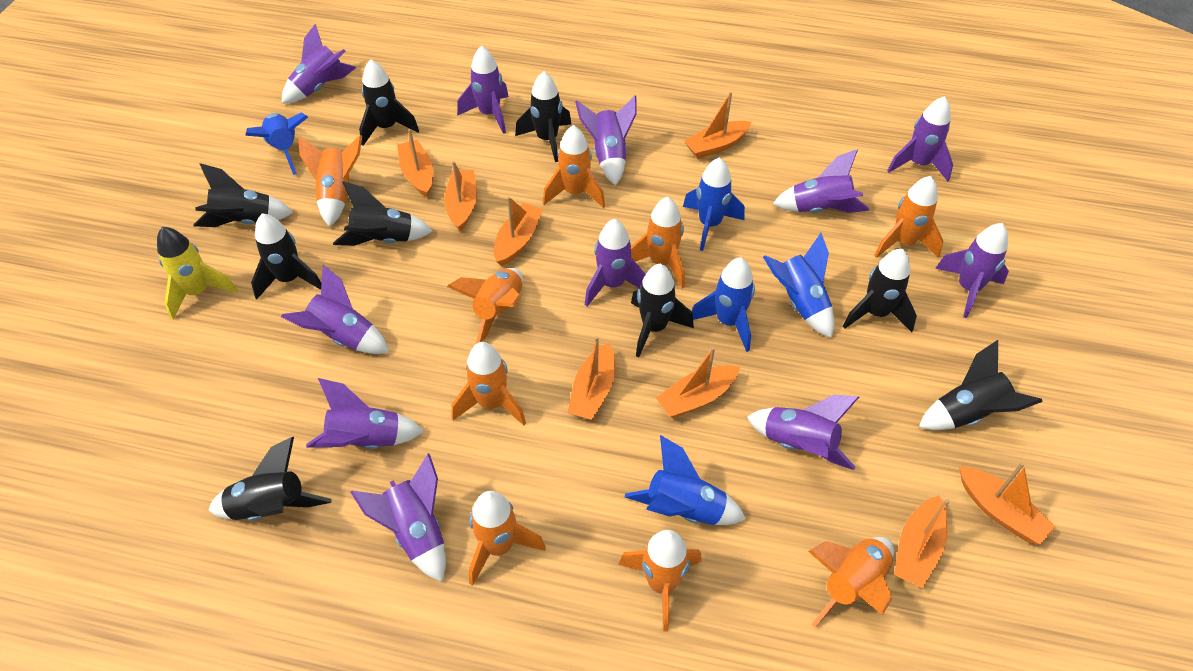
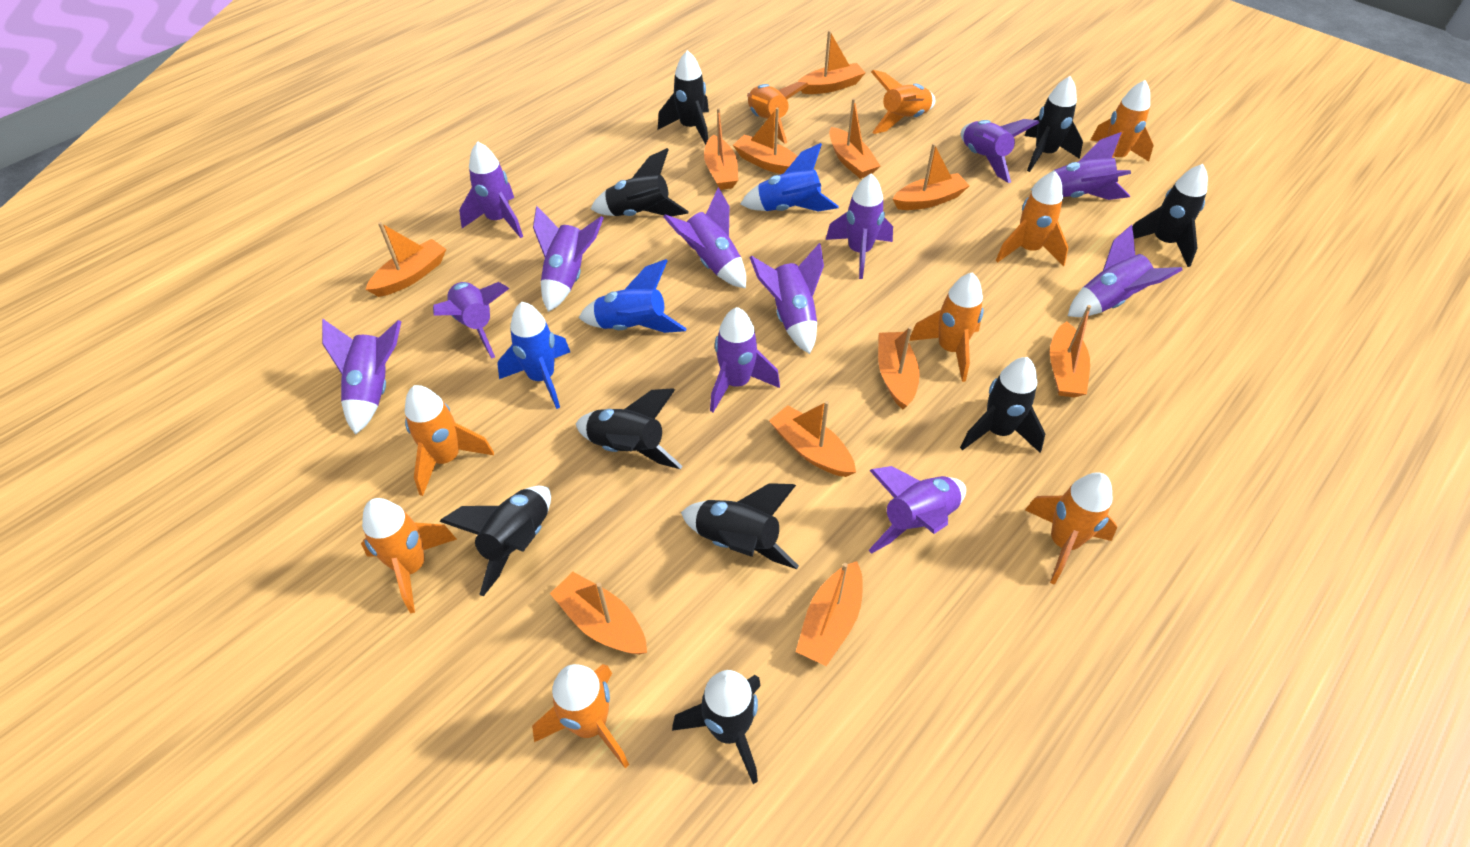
blue rocket: 5 -> 3
orange boat: 8 -> 11
purple rocket: 11 -> 12
yellow rocket: 1 -> 0

